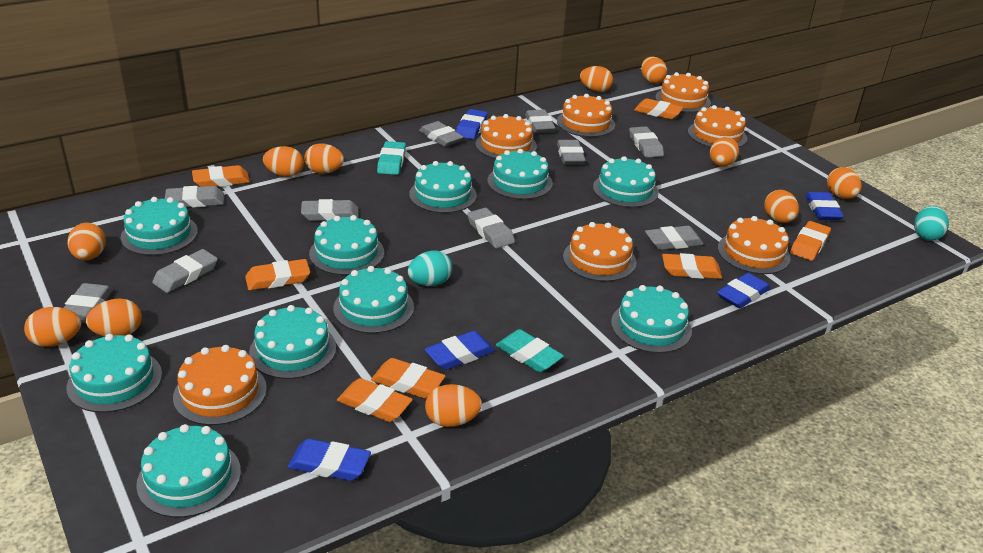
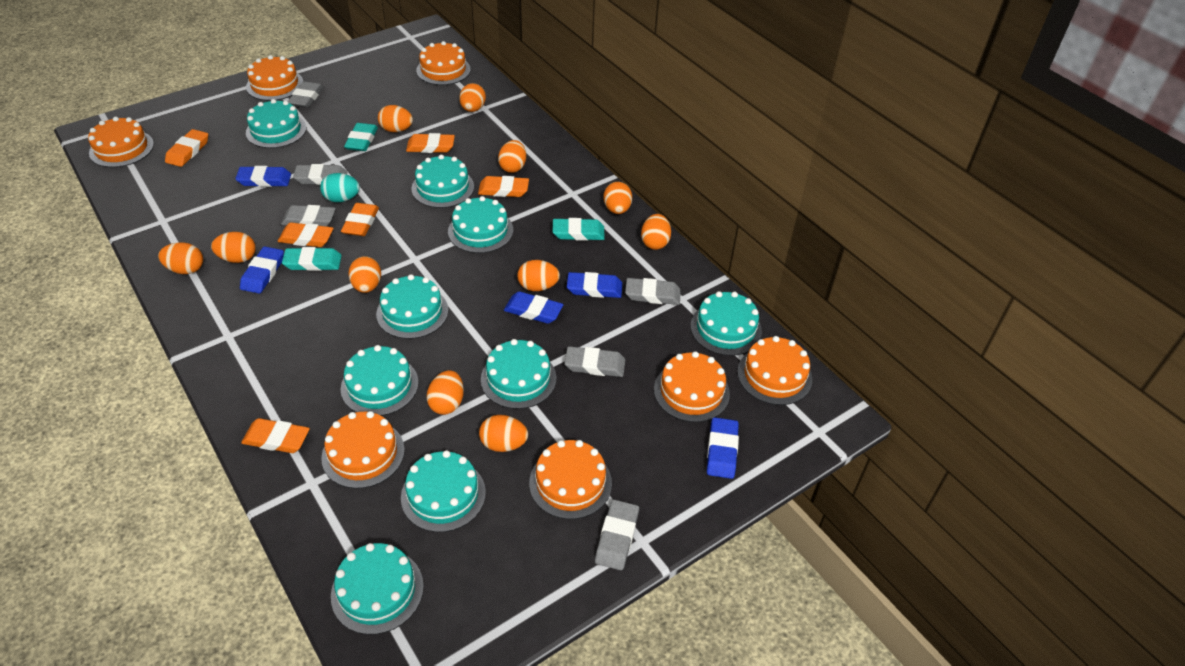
grey eraser: 10 -> 6
orange eraser: 7 -> 6
turquoise cake: 10 -> 9
turquoise egg: 2 -> 1
turquoise eraser: 2 -> 3

